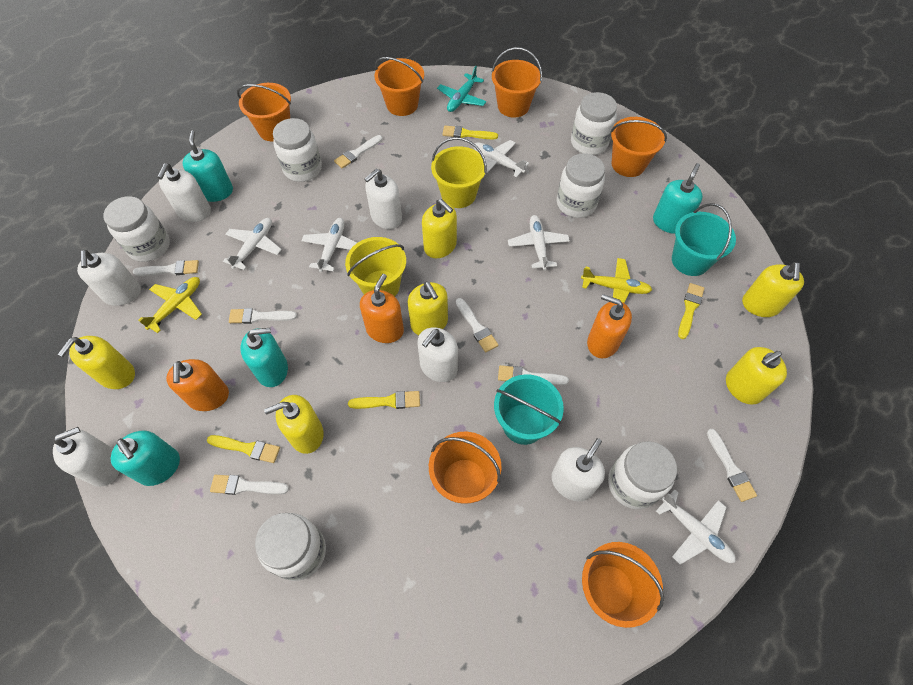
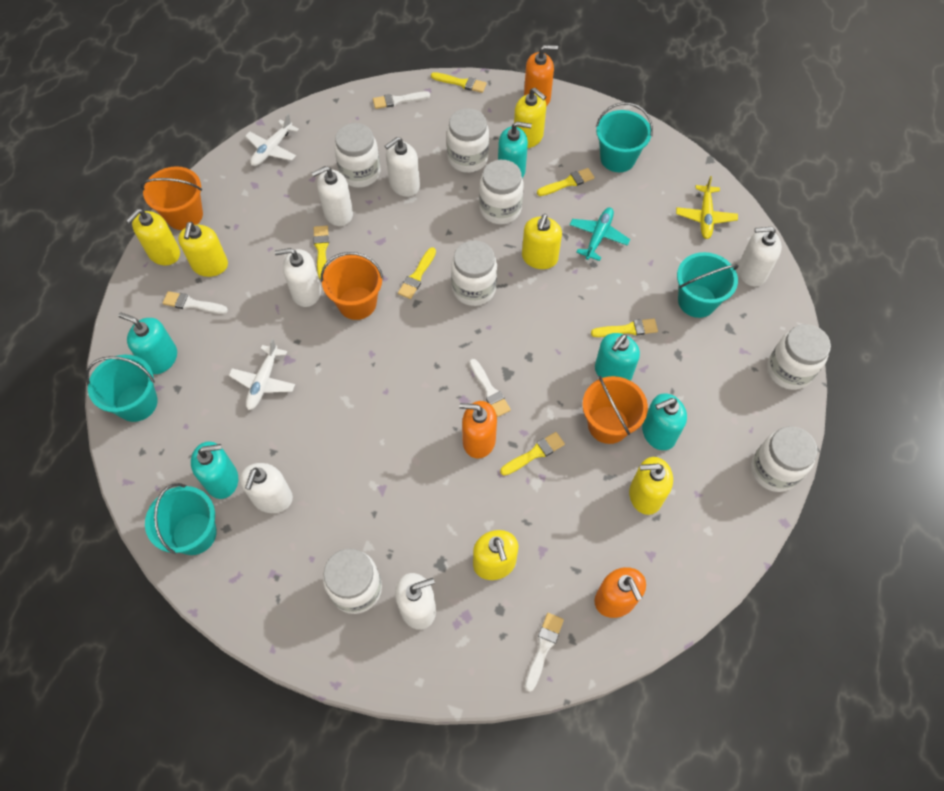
orange bucket: 6 -> 3
turquoise bucket: 2 -> 4
turquoise soap dispenser: 4 -> 5
white brush: 7 -> 4
white jar: 6 -> 7
white plane: 5 -> 2
yellow brush: 4 -> 6
yellow bucket: 2 -> 0
yellow plane: 2 -> 1

